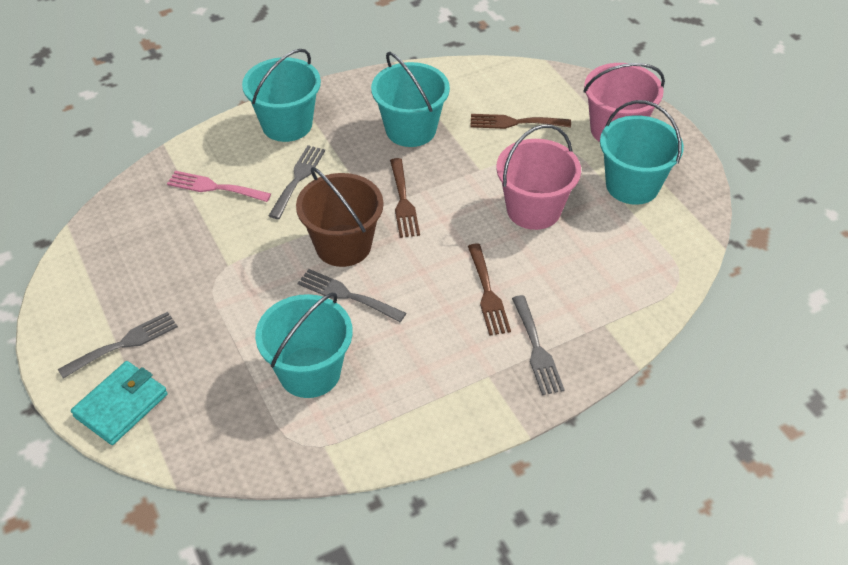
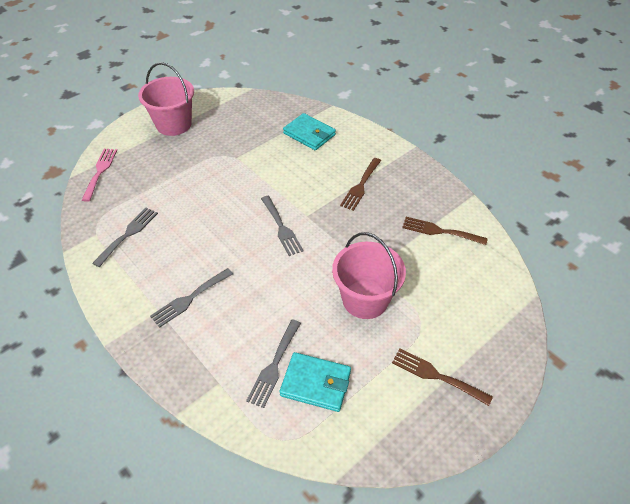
brown bucket: 1 -> 0
turquoise bucket: 4 -> 0
turquoise wallet: 1 -> 2

